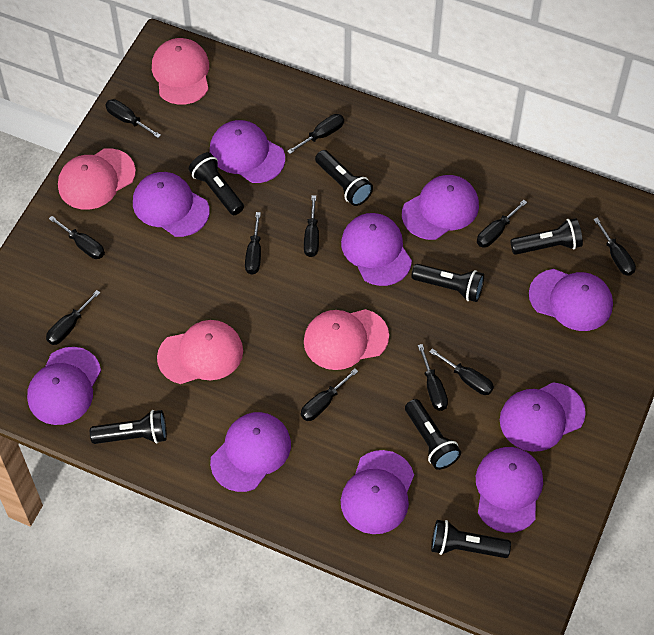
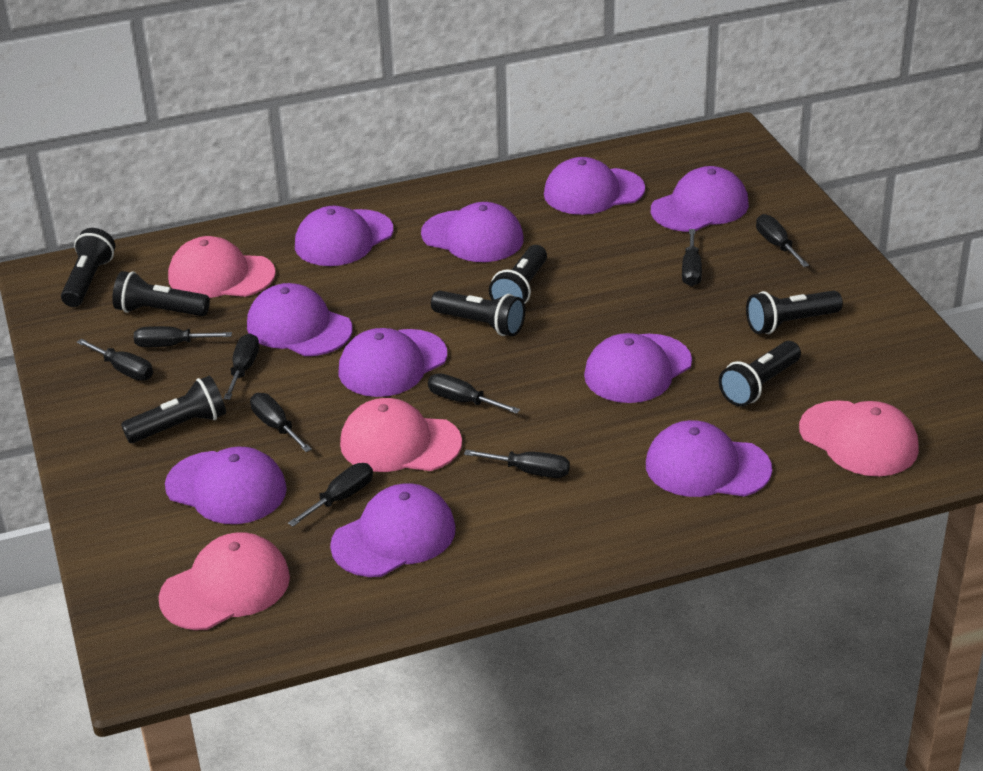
black screwdriver: 11 -> 9

